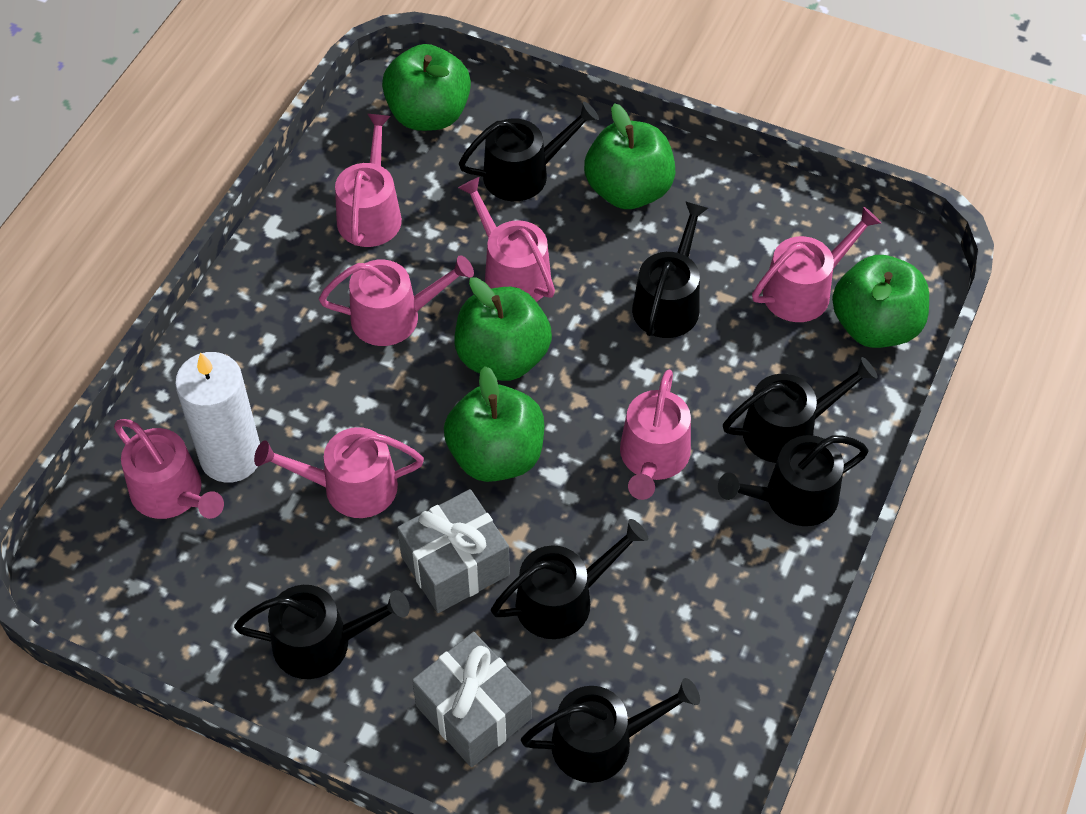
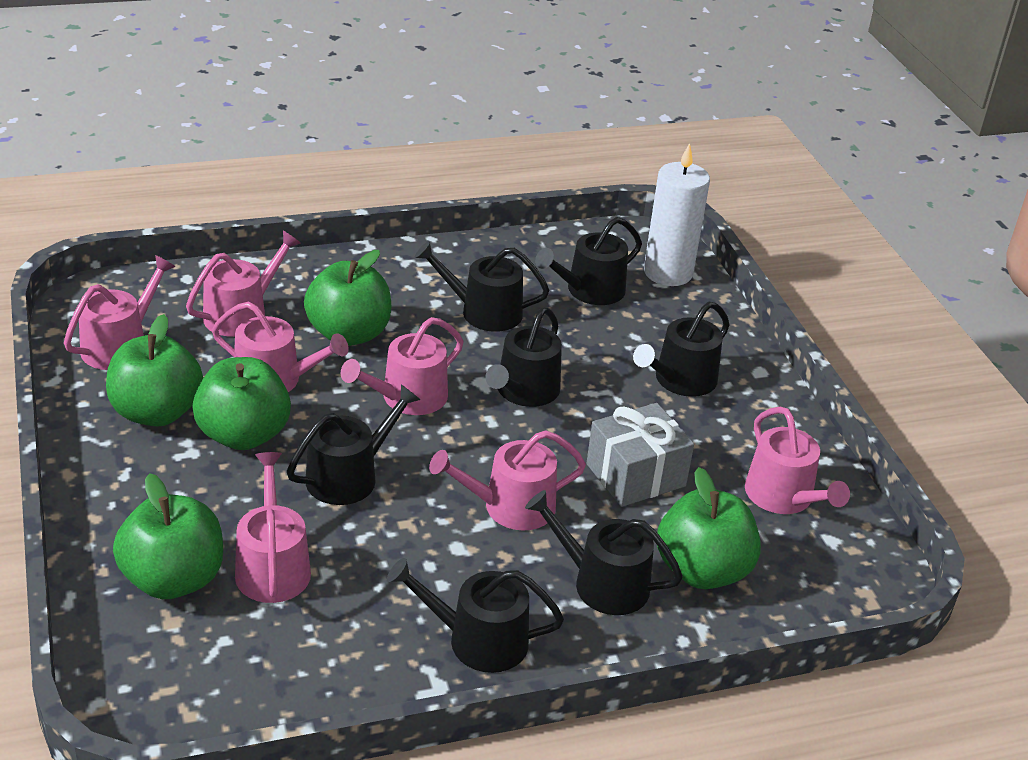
grey gift: 2 -> 1

